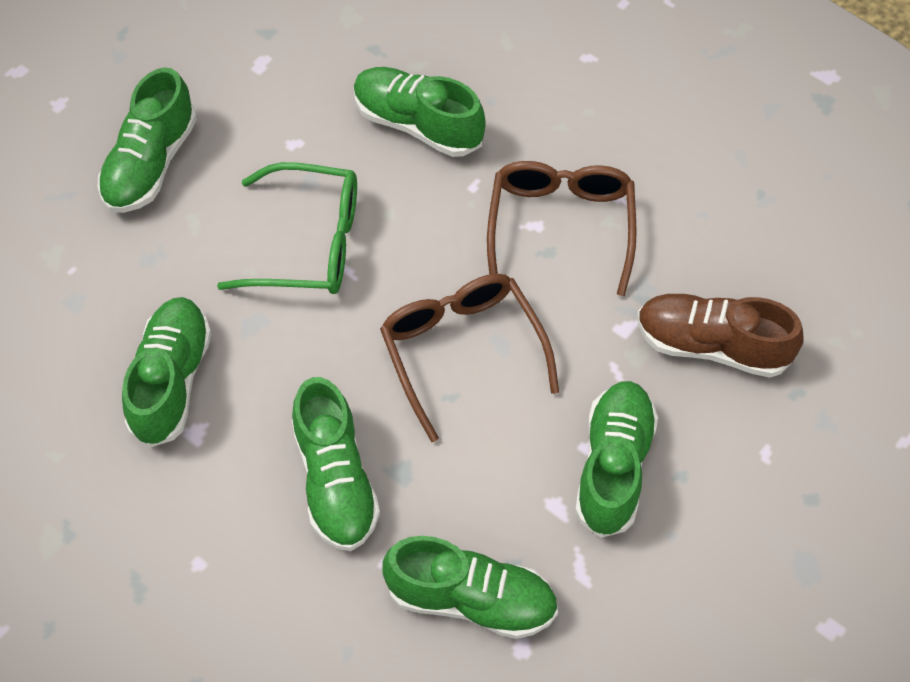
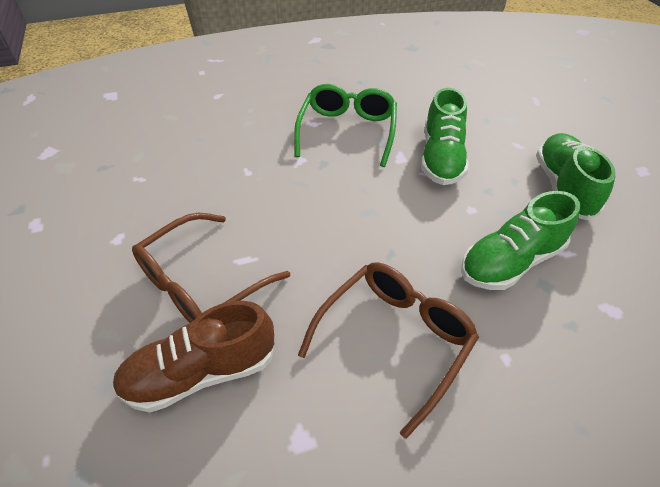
green shoe: 6 -> 3

